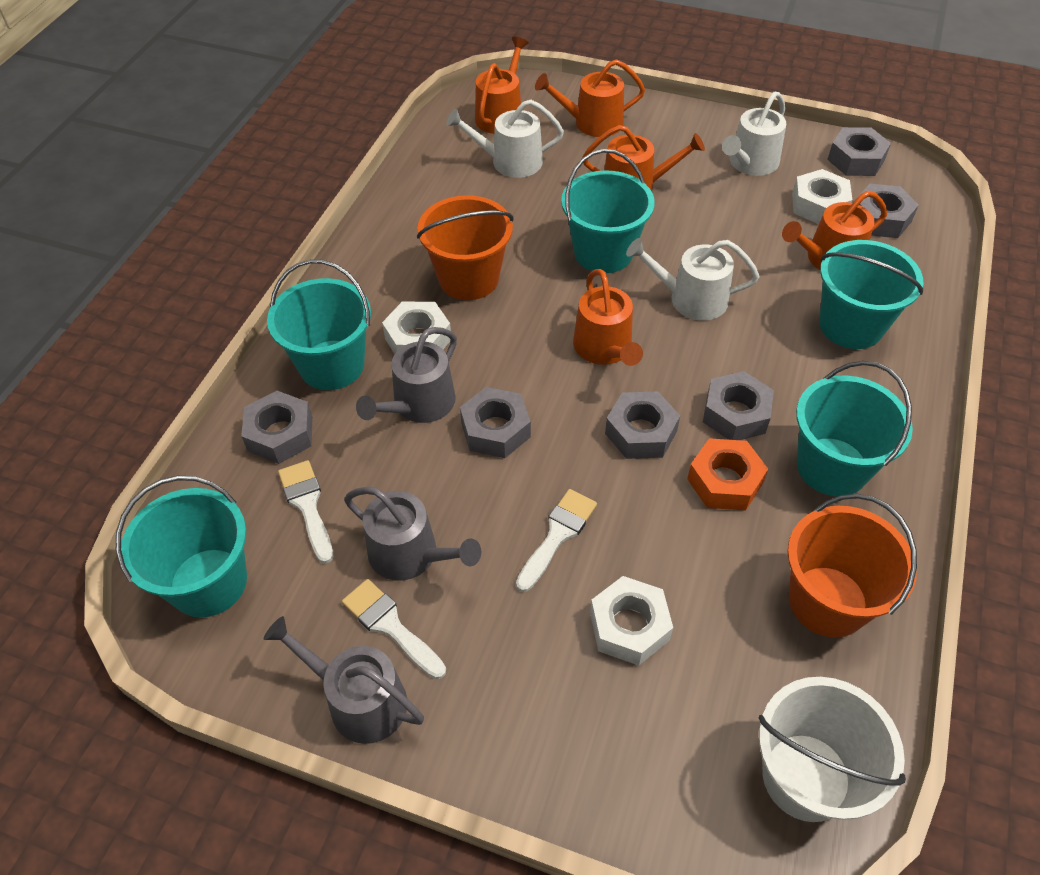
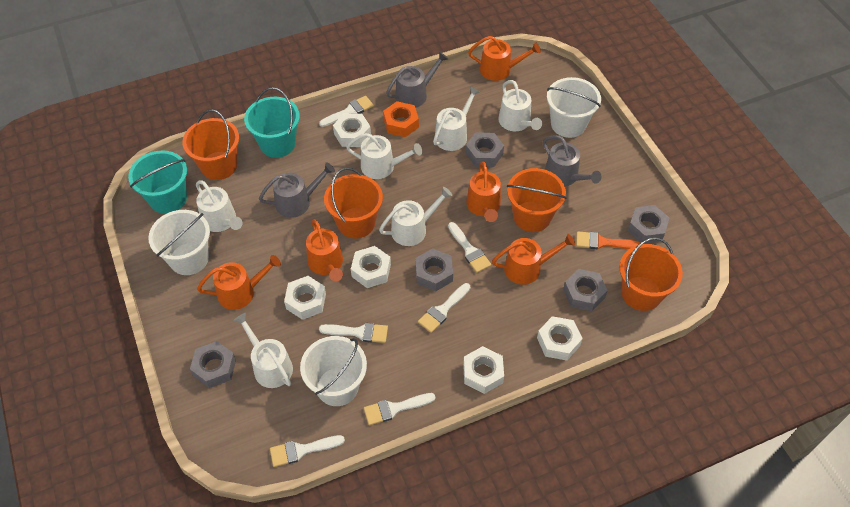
grey nut: 6 -> 5
orange brush: 0 -> 1
orange bucket: 2 -> 4
turquoise bucket: 5 -> 2
white brush: 3 -> 6
white bucket: 1 -> 3
white nut: 3 -> 5
white watering can: 3 -> 6

